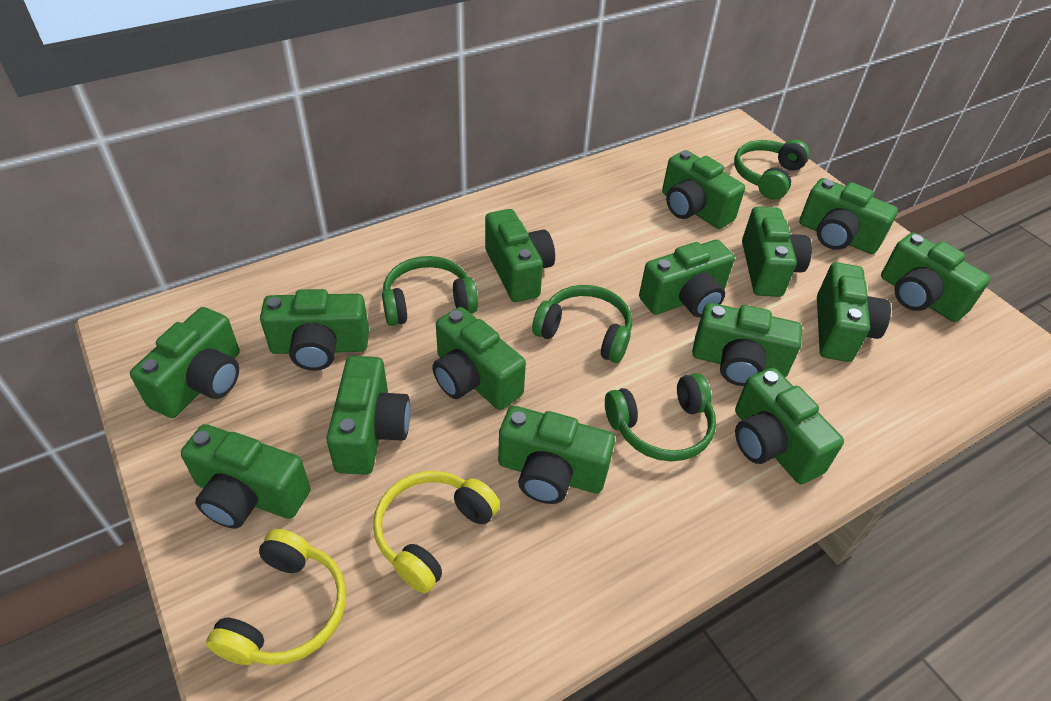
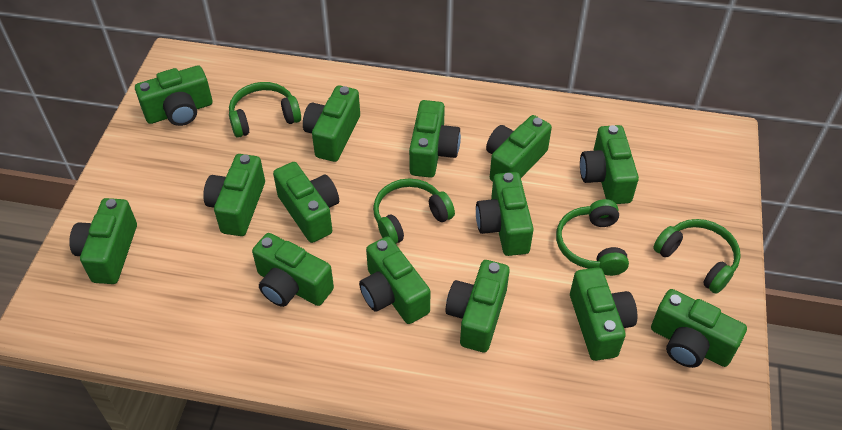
green camera: 15 -> 14
yellow headphones: 2 -> 0

